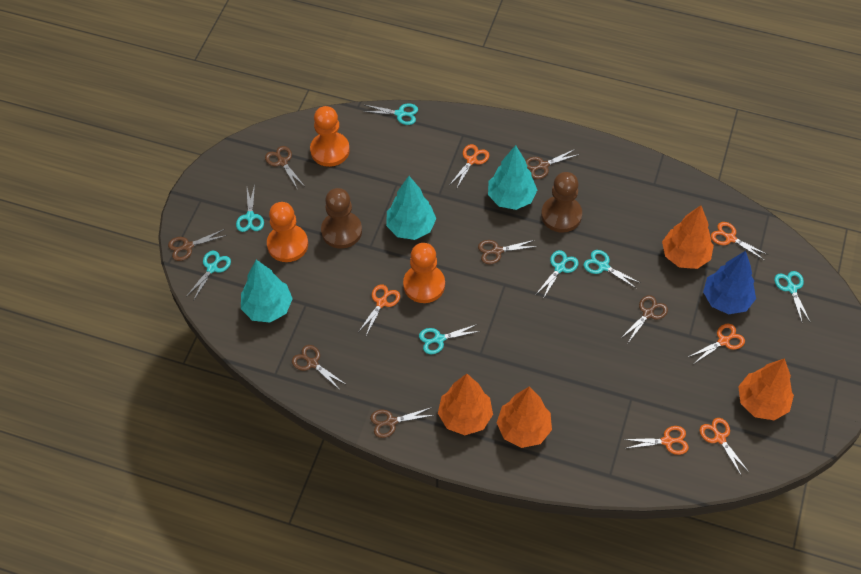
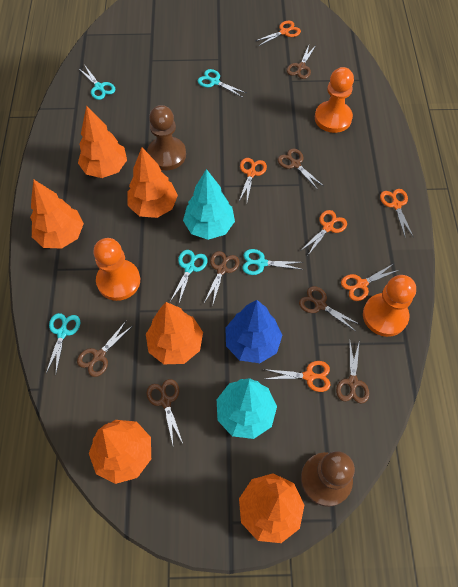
orange tree: 4 -> 6
turquoise scissors: 7 -> 5
turquoise tree: 3 -> 2

